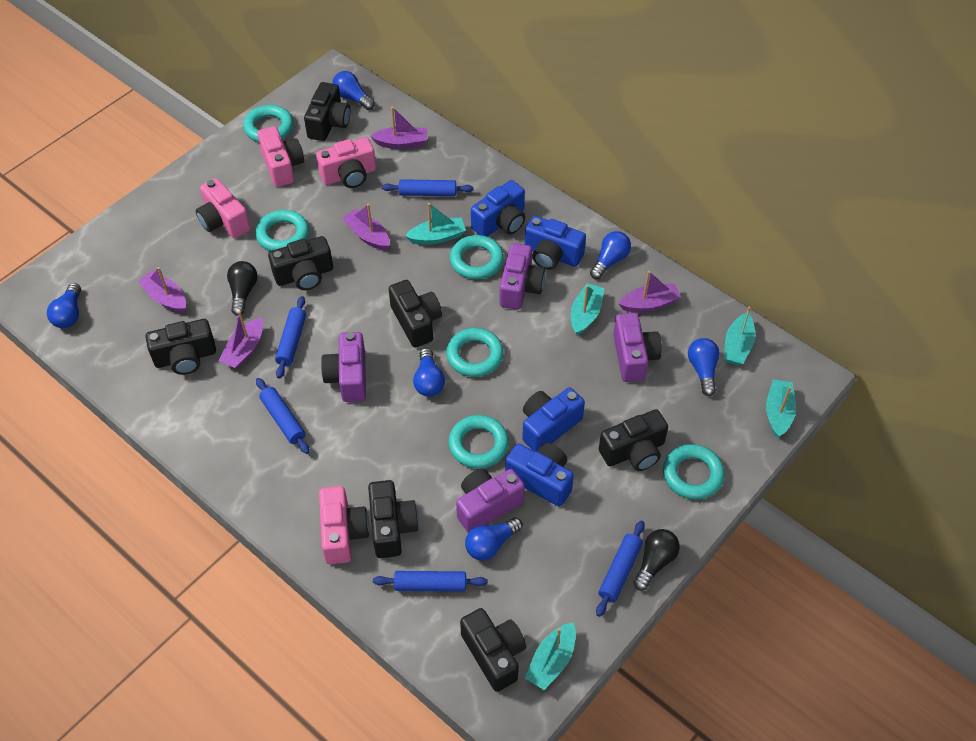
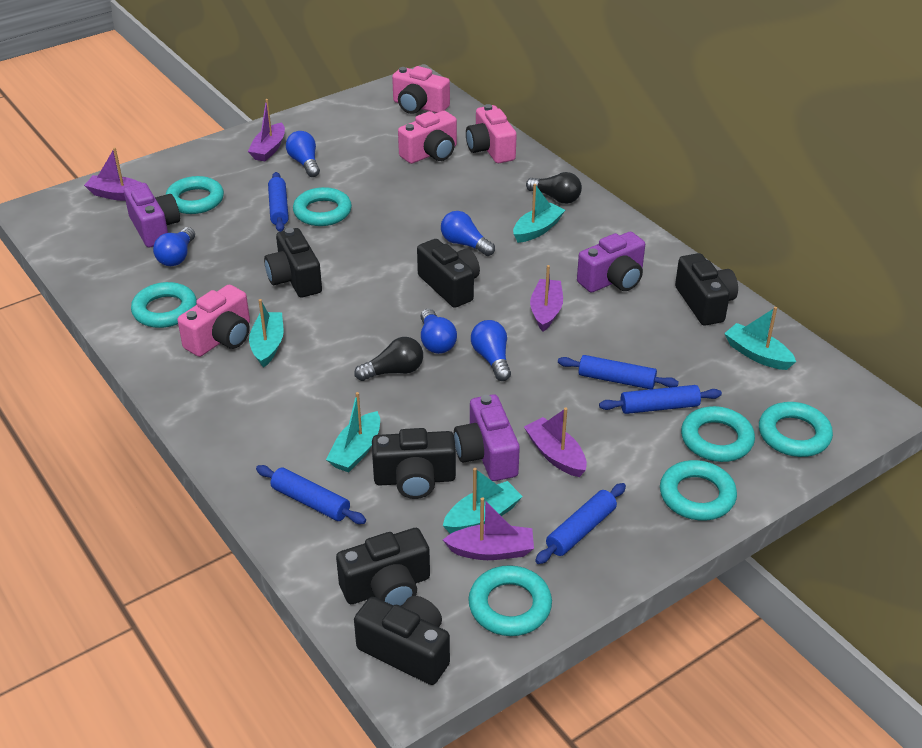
black camera: 7 -> 6
blue camera: 4 -> 0
blue light bulb: 6 -> 5
purple camera: 4 -> 3
turquoise ring: 6 -> 7

